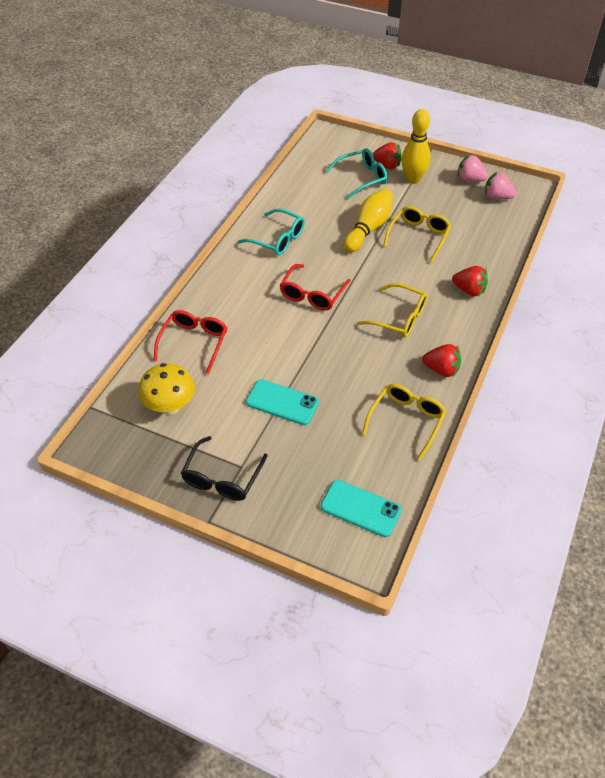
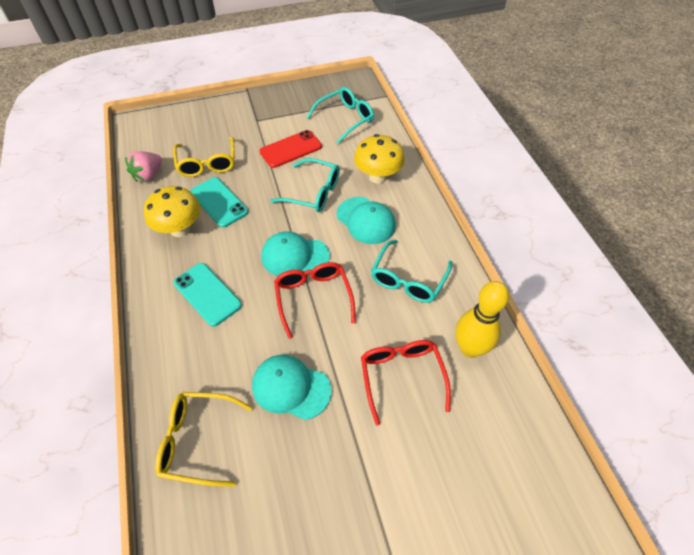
black glasses: 1 -> 0
pink strawberry: 2 -> 1
red phone: 0 -> 1
red strawberry: 3 -> 0
turquoise cap: 0 -> 3
turquoise glasses: 2 -> 3
yellow bowling pin: 2 -> 1
yellow glasses: 3 -> 2
yellow mushroom: 1 -> 2

